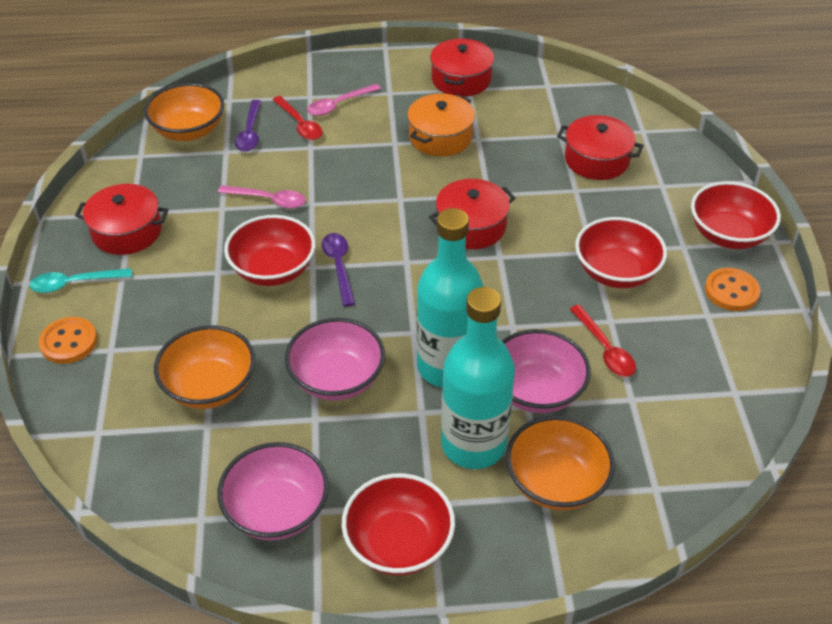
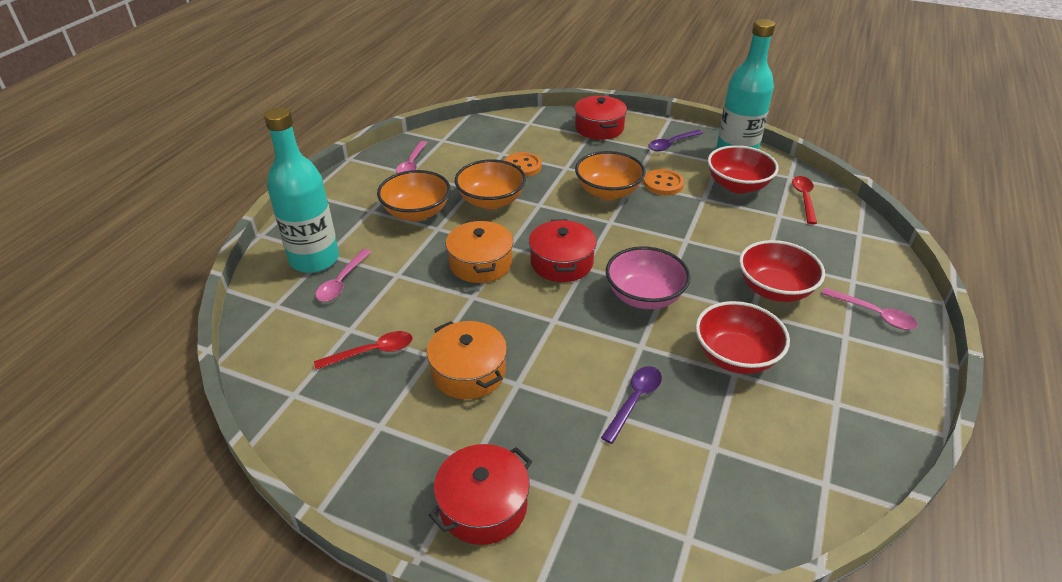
orange pot: 1 -> 2
pink bowl: 3 -> 1
pink spoon: 2 -> 3
red bowl: 4 -> 3
red pot: 4 -> 3
turquoise spoon: 1 -> 0

